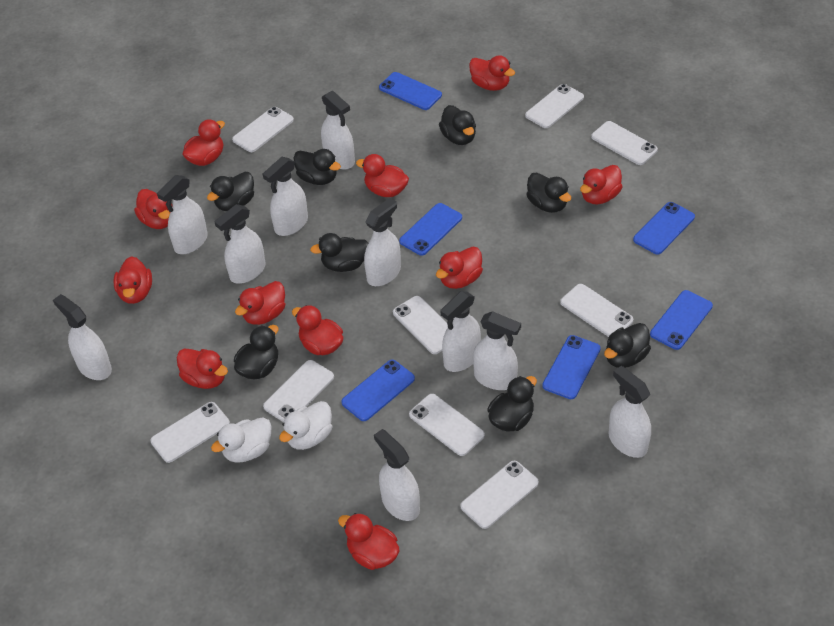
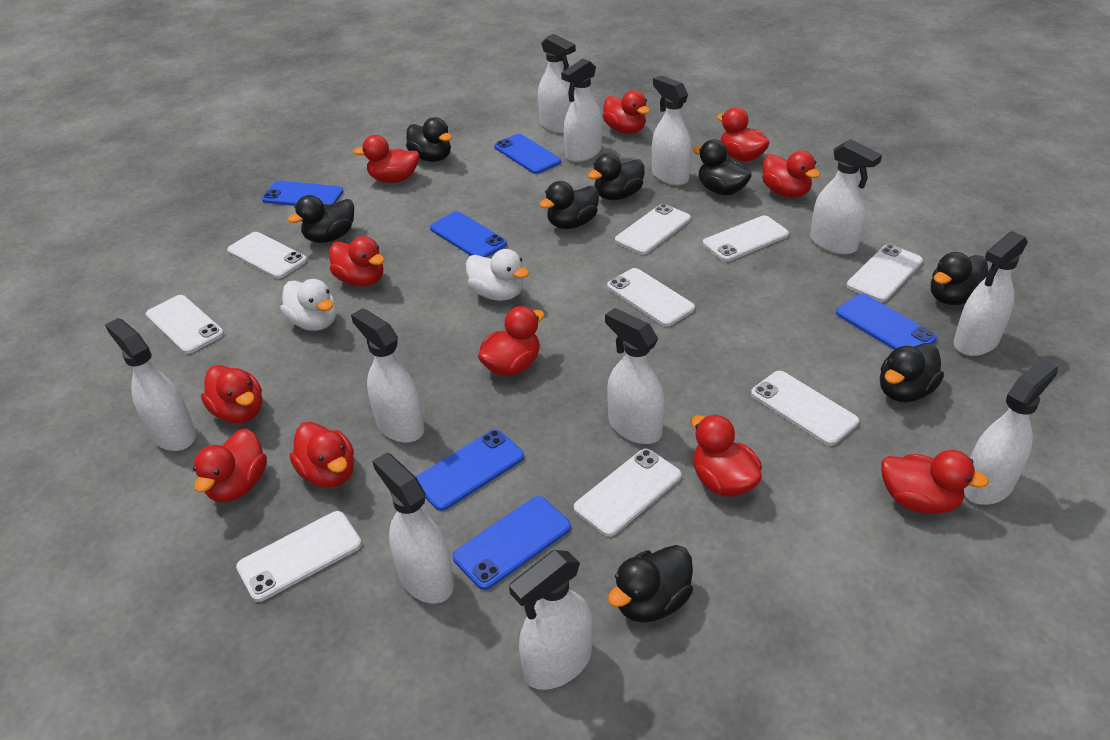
white spray bottle: 10 -> 11

